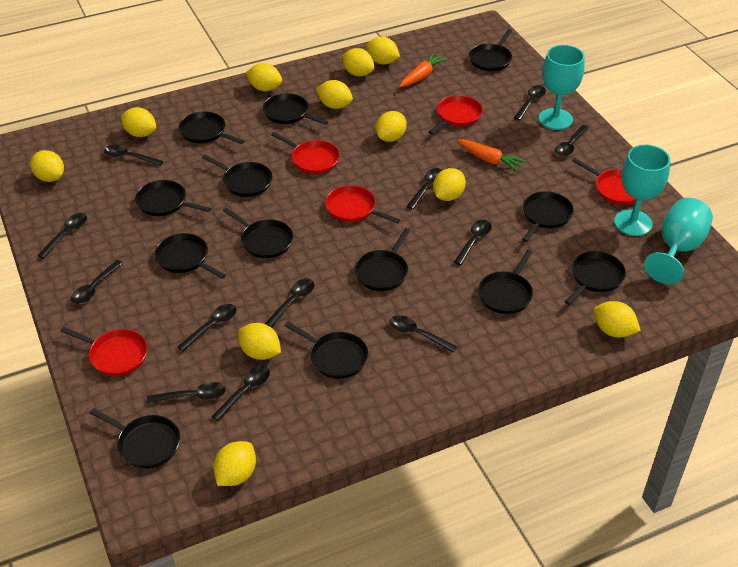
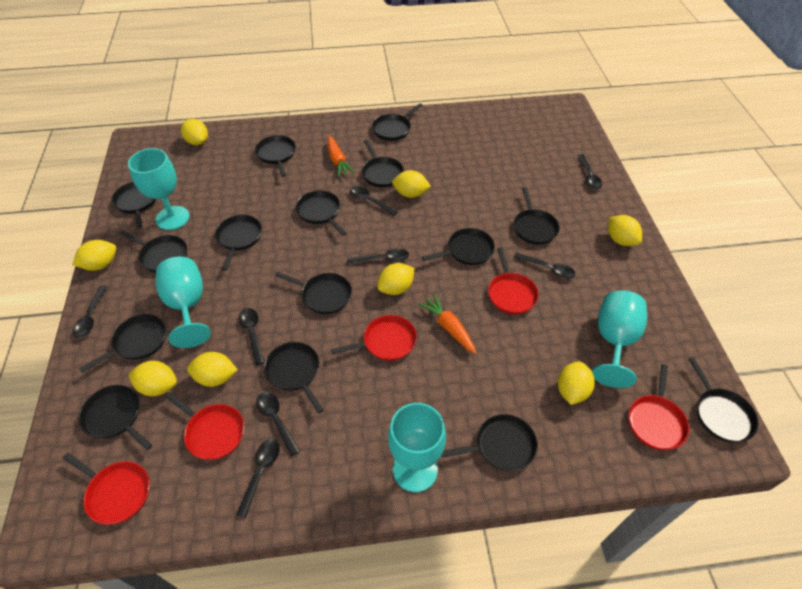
black pan: 13 -> 15
black spoon: 12 -> 8
turquoise goblet: 3 -> 4
yellow lemon: 11 -> 8

